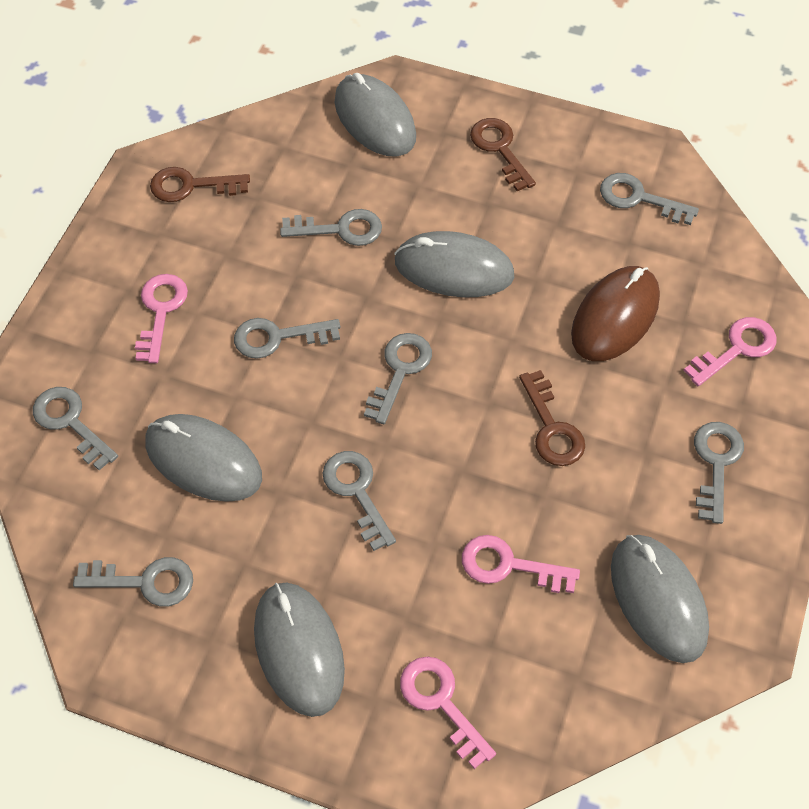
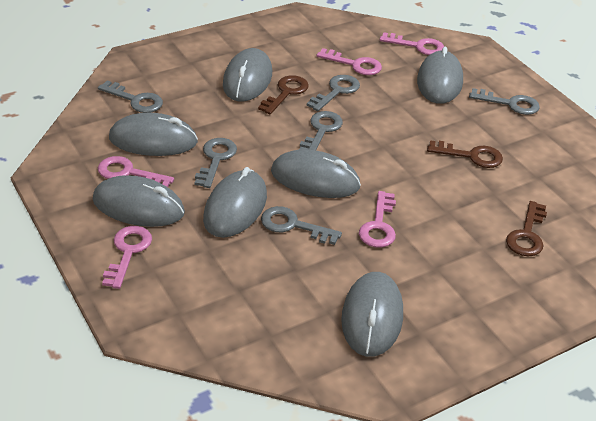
brown mouse: 1 -> 0
grey key: 8 -> 6
grey mouse: 5 -> 7
pink key: 4 -> 5

